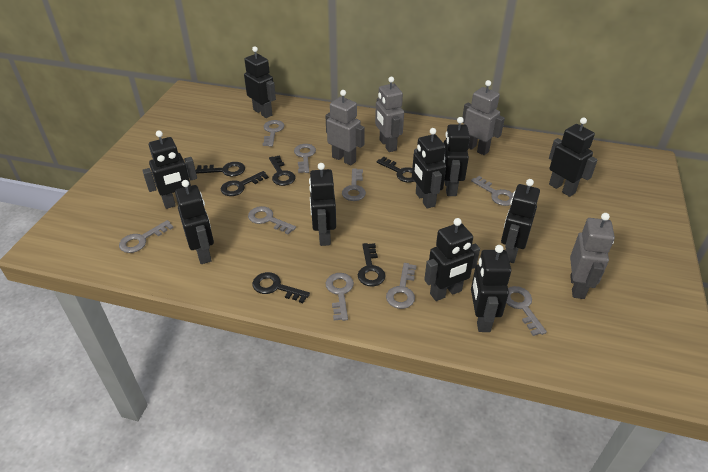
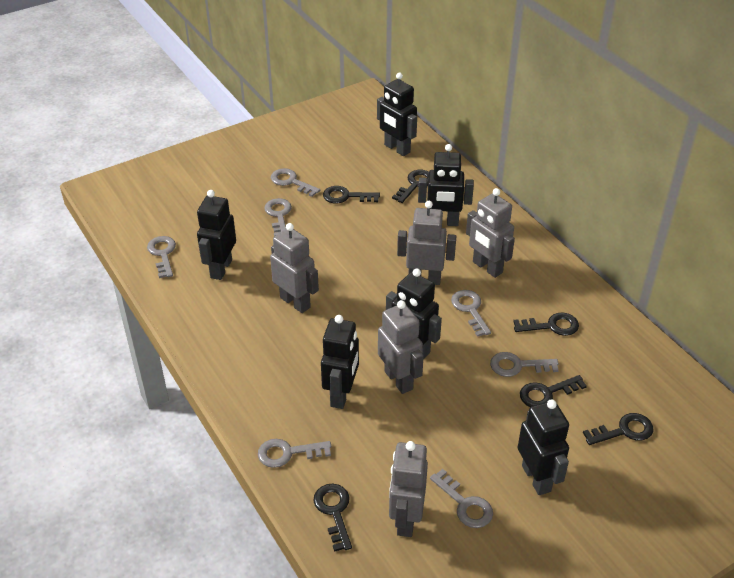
black robot: 10 -> 6
grey key: 9 -> 7
grey robot: 4 -> 5

